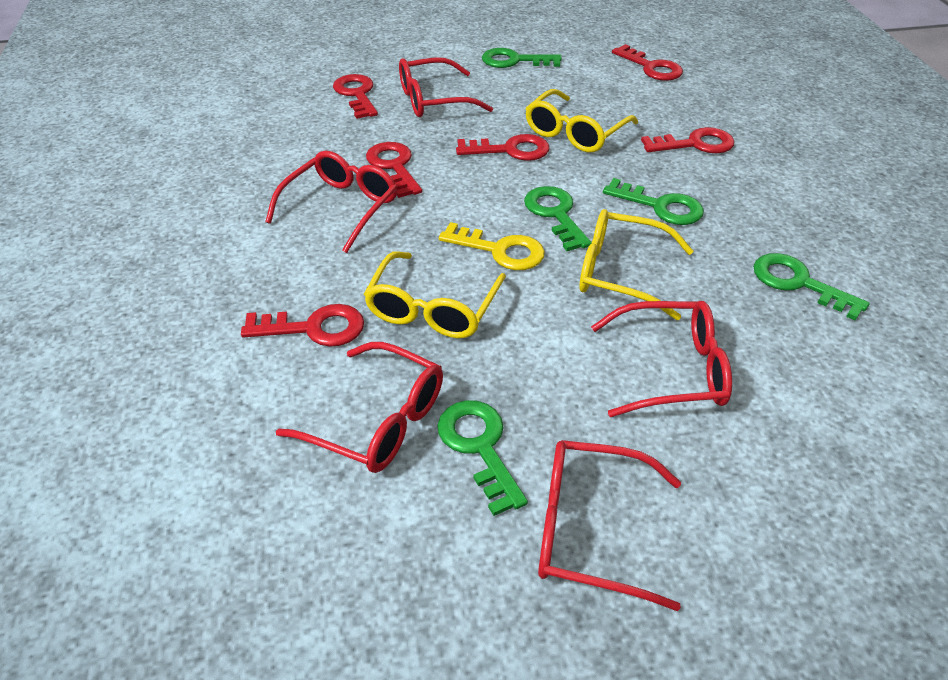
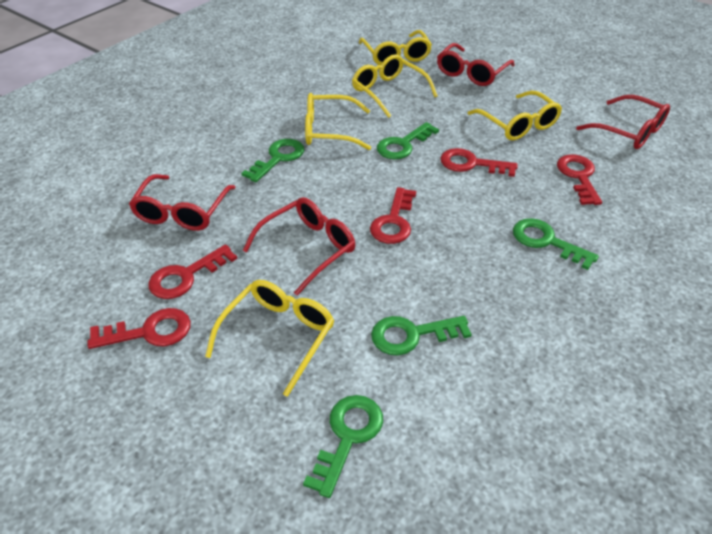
red glasses: 5 -> 4
red key: 6 -> 5
yellow glasses: 3 -> 5
yellow key: 1 -> 0

